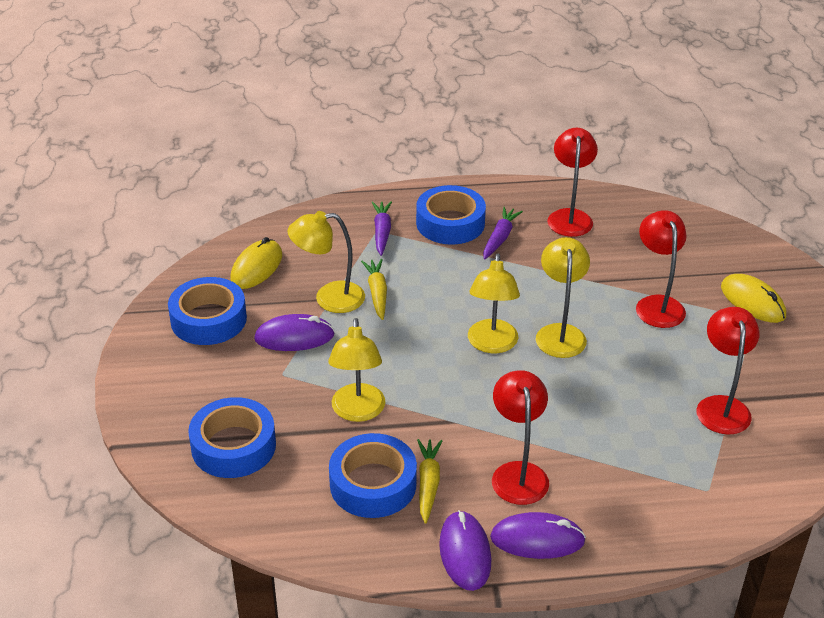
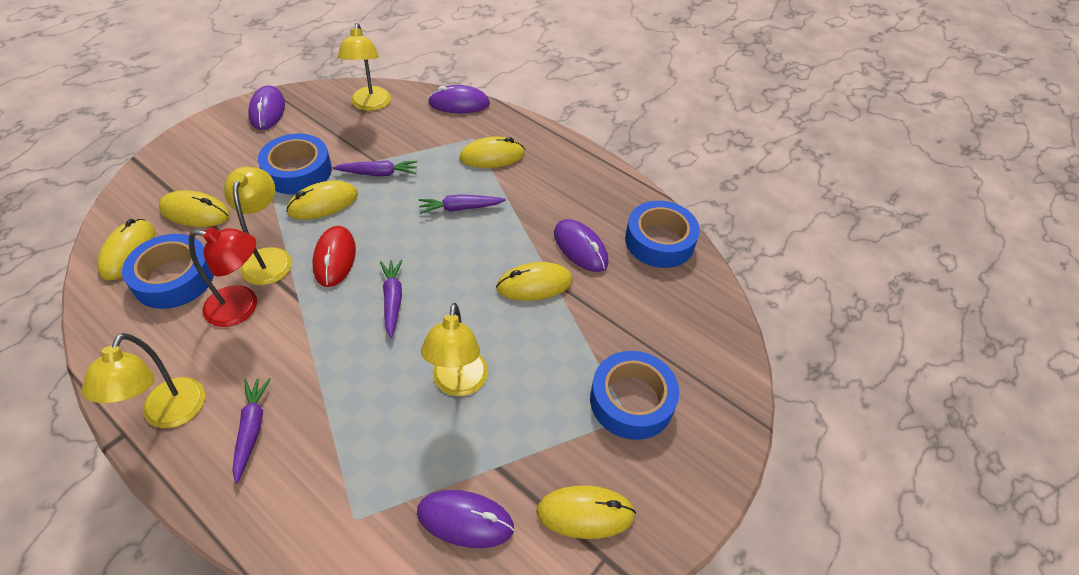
purple carrot: 2 -> 4
purple mouse: 3 -> 4
red lamp: 4 -> 1
red mouse: 0 -> 1
yellow carrot: 2 -> 0
yellow mouse: 2 -> 6

